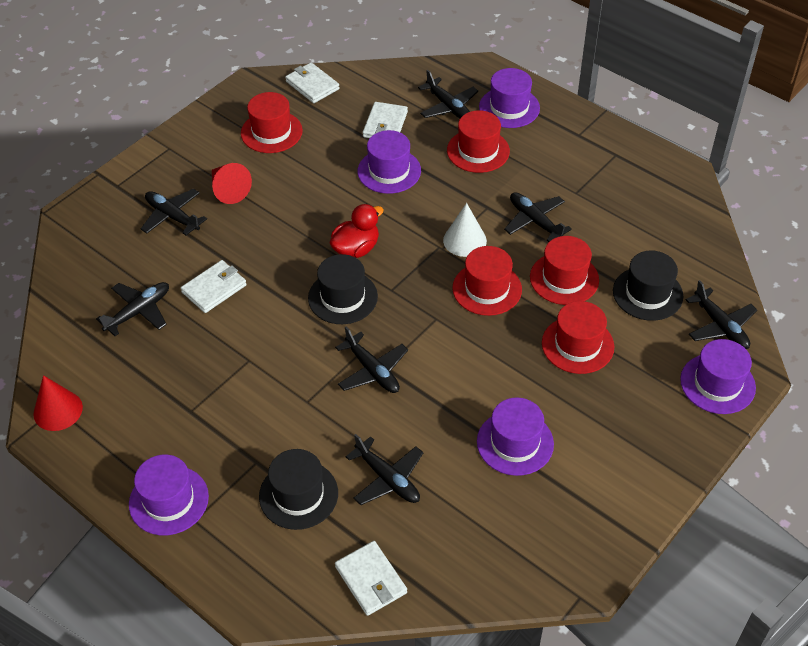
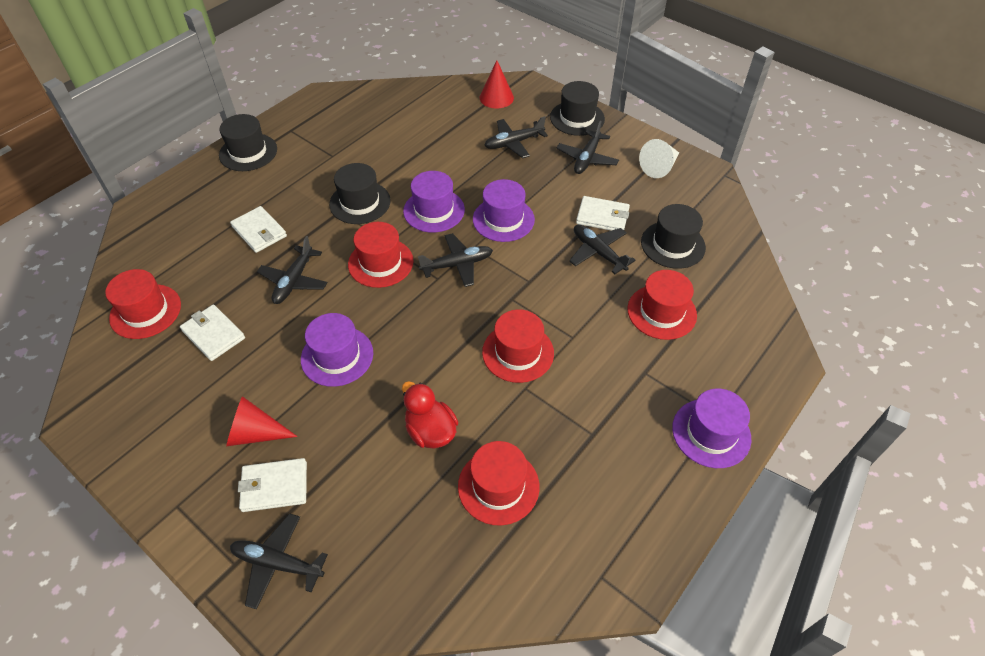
black hat: 3 -> 4
black plane: 7 -> 6
purple hat: 5 -> 4

